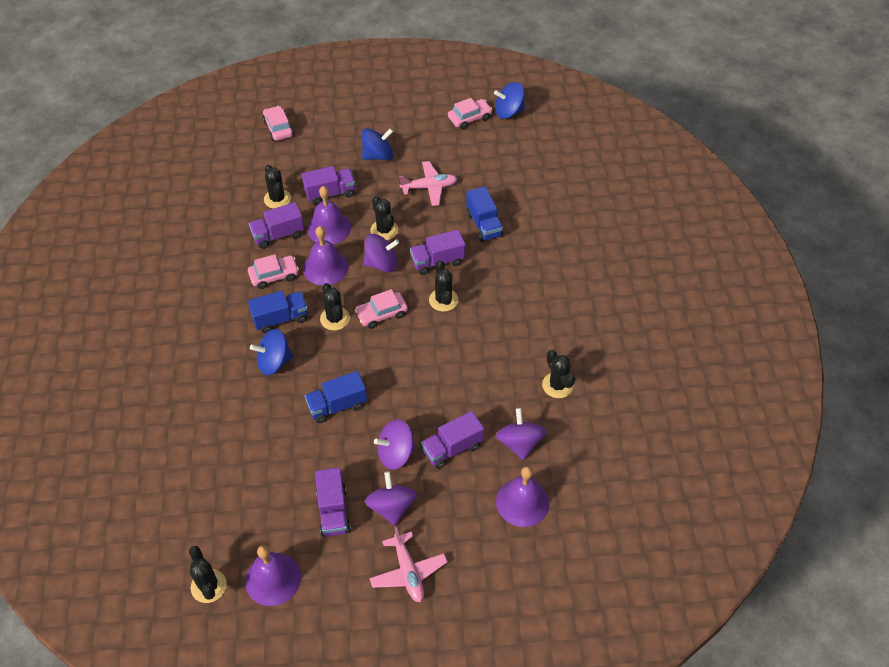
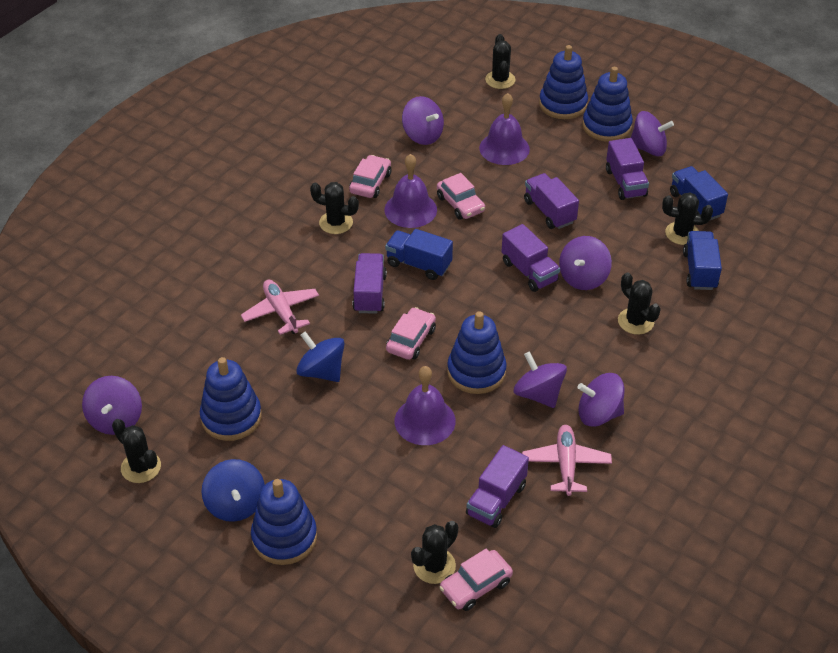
blue spinning top: 3 -> 2
blue stacking toy: 0 -> 5
purple bell: 4 -> 3
purple spinning top: 4 -> 6

